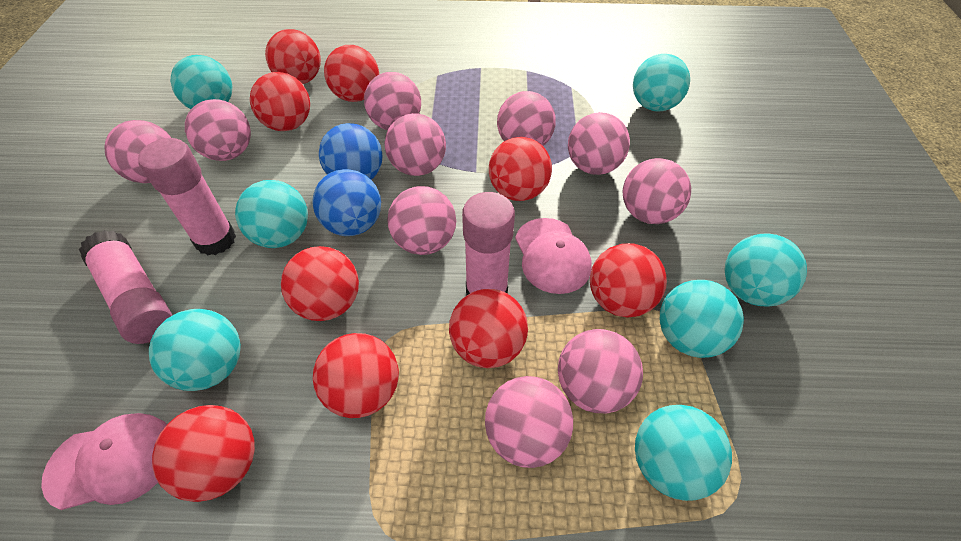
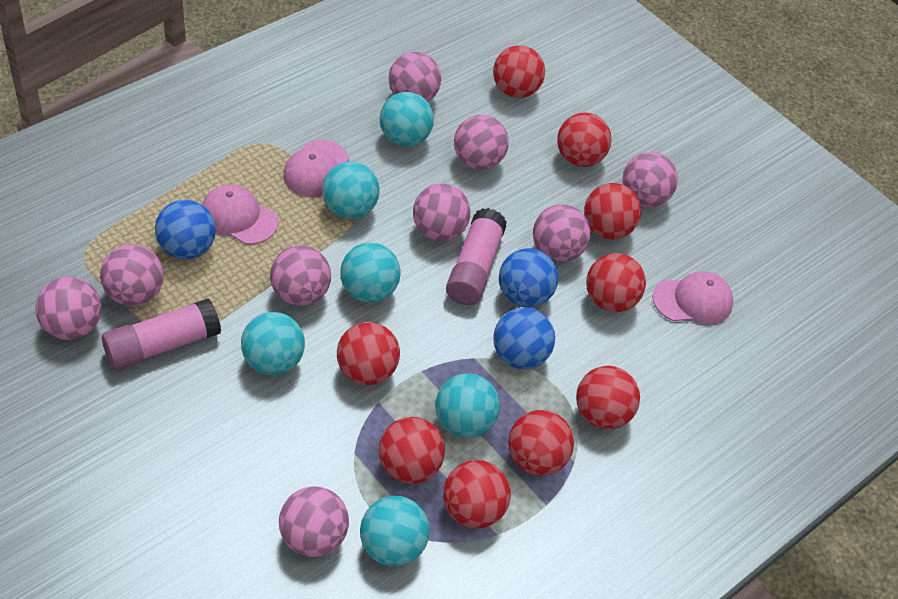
blue ball: 2 -> 3
pink ball: 10 -> 9
pink cap: 2 -> 3
pink glue stick: 3 -> 2
turquoise ball: 7 -> 6

